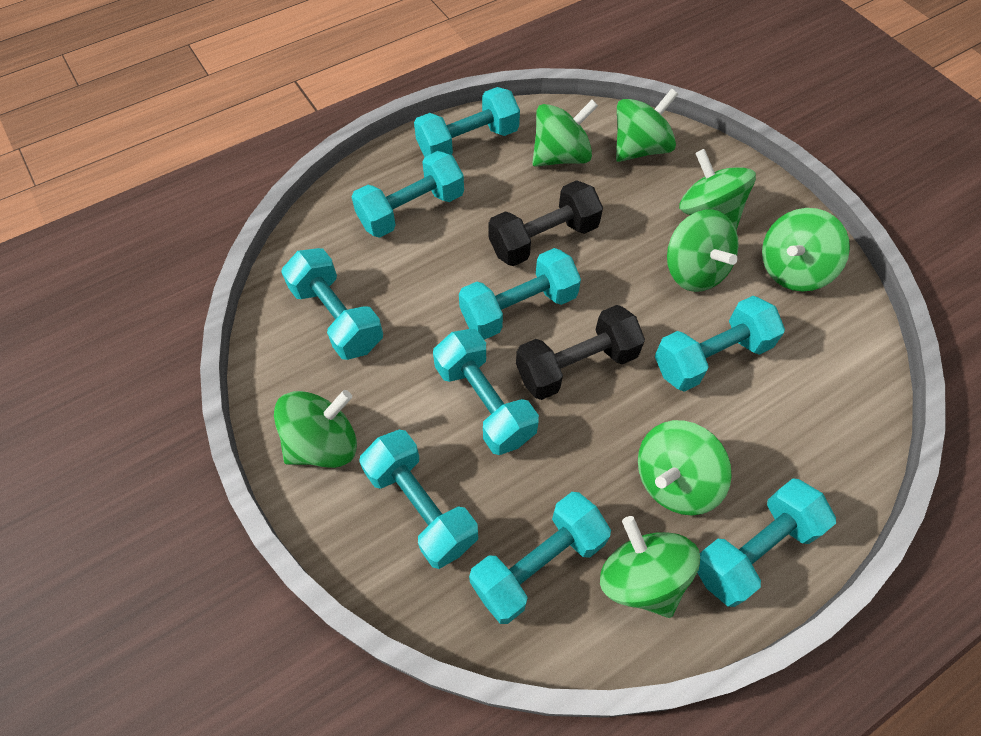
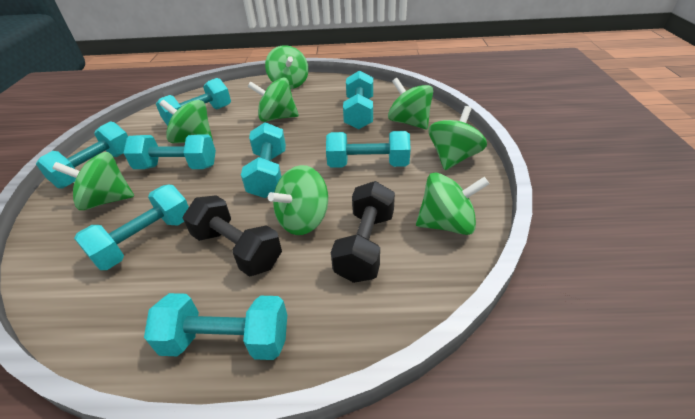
turquoise dumbbell: 9 -> 8

